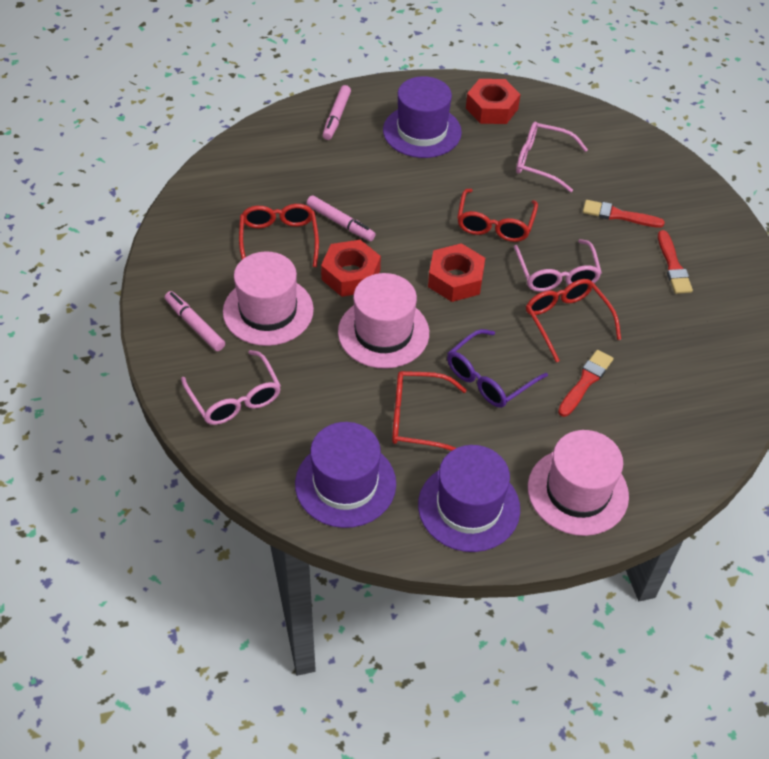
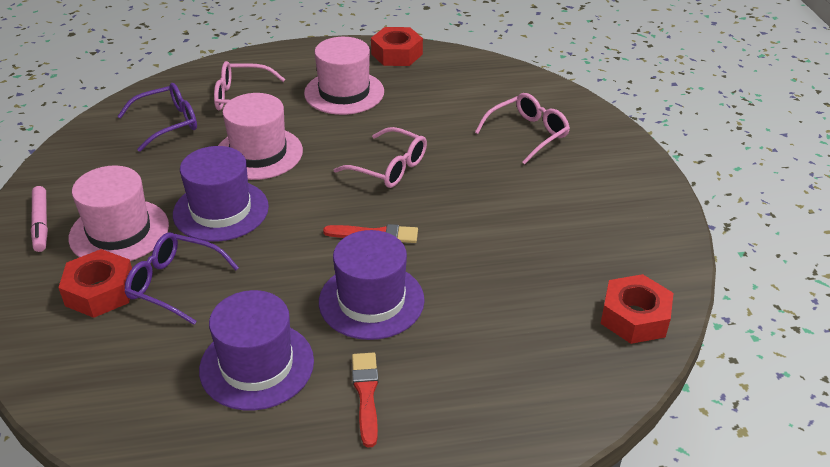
pink marker: 3 -> 1
purple glasses: 1 -> 2
red brush: 3 -> 2
red glasses: 4 -> 0

